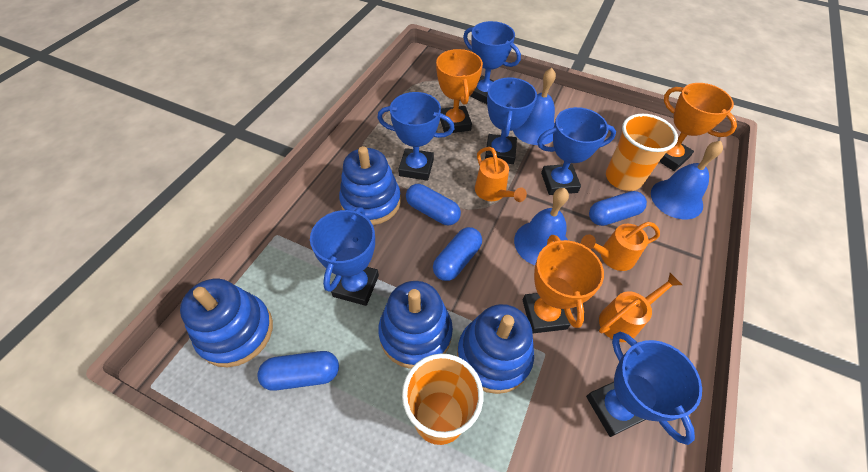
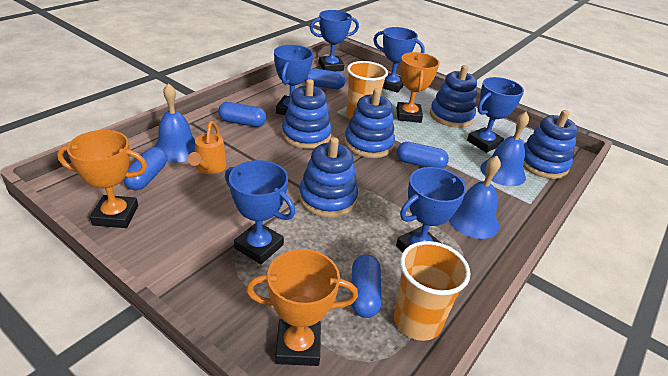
blue capsule: 4 -> 5
blue stacking toy: 4 -> 5
orange watering can: 3 -> 1

